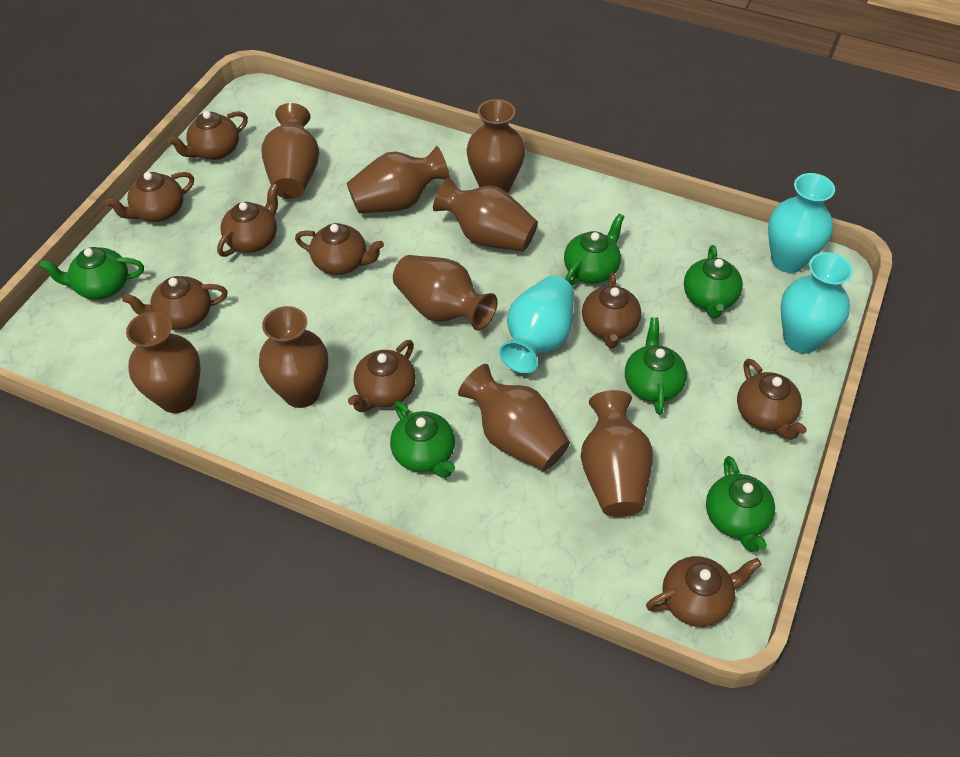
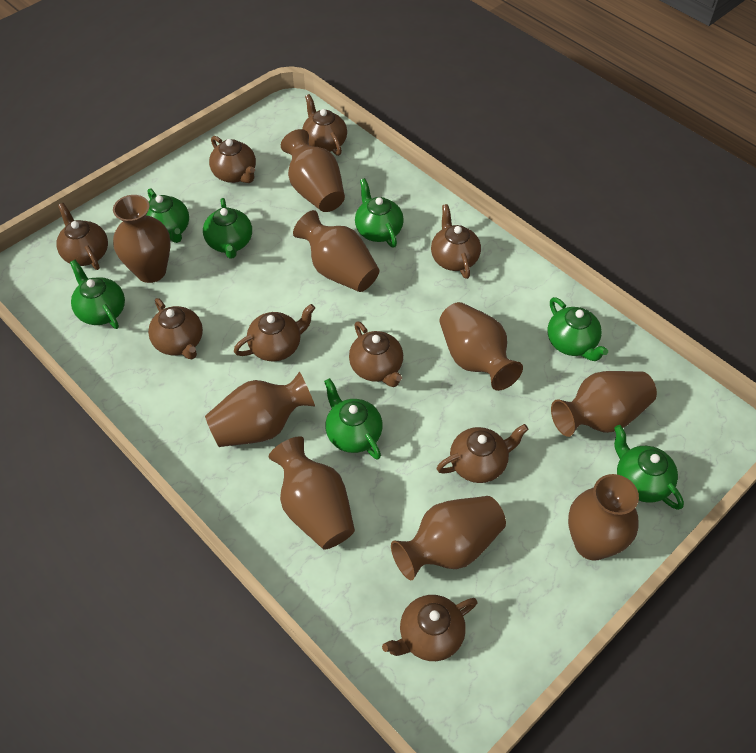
green teapot: 6 -> 7
turquoise vase: 3 -> 0

